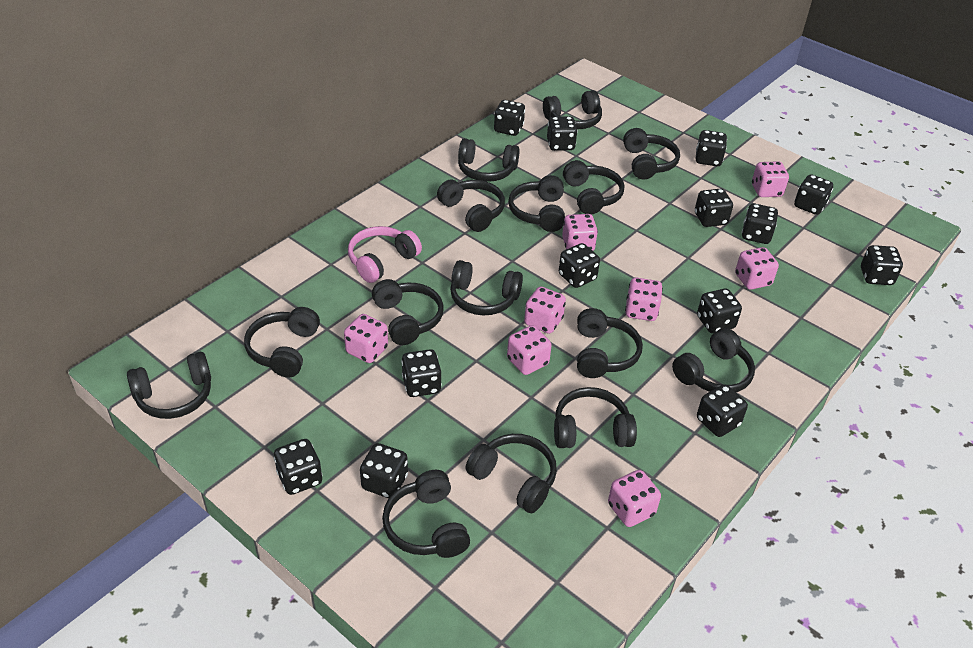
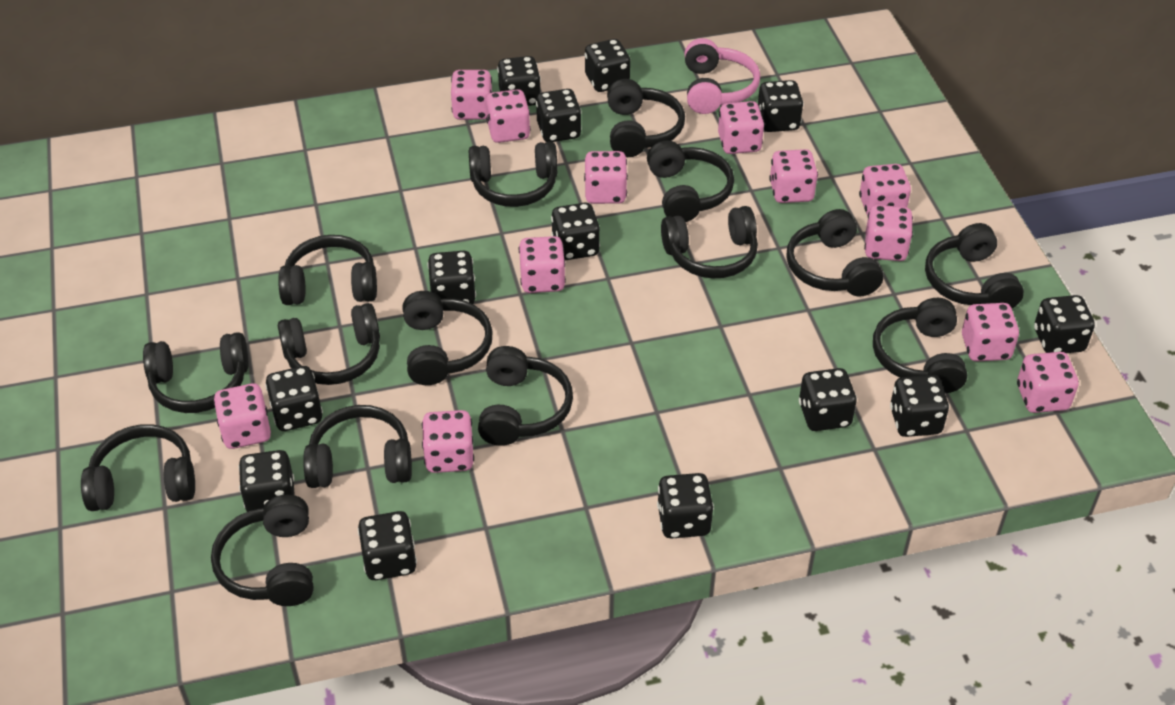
pink dice: 8 -> 12

